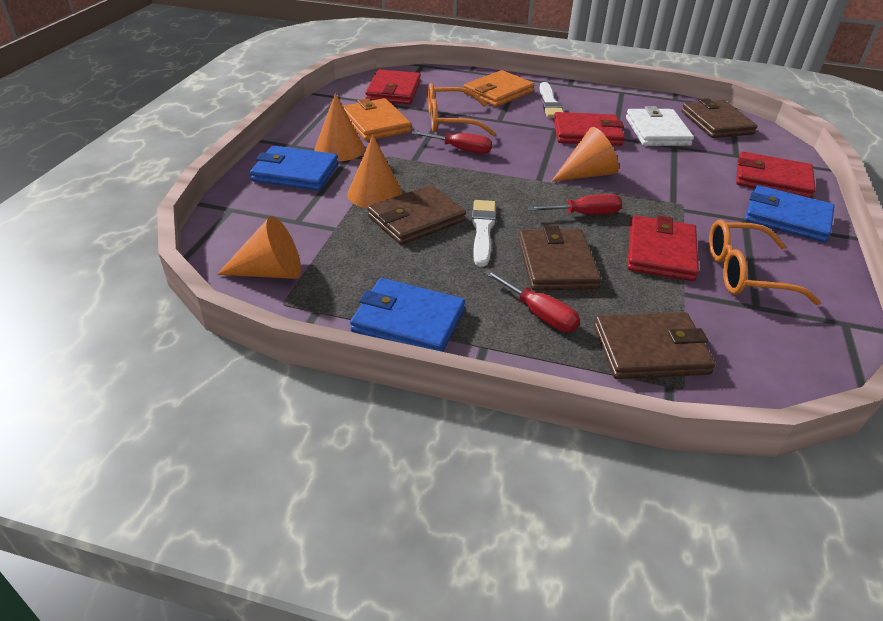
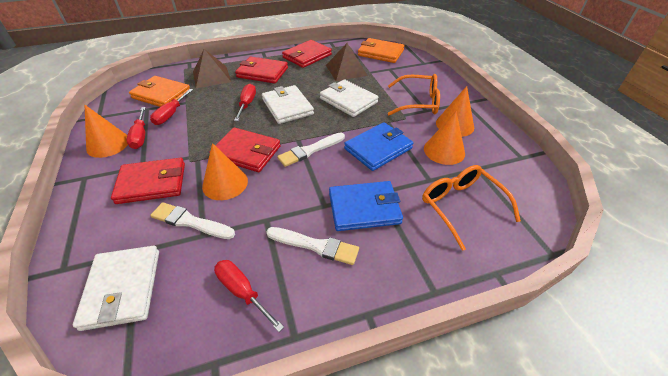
blue wallet: 3 -> 2
brown pyramid: 0 -> 2
brown wallet: 4 -> 0
red screwdriver: 3 -> 4
white brush: 2 -> 3
white wallet: 1 -> 3

